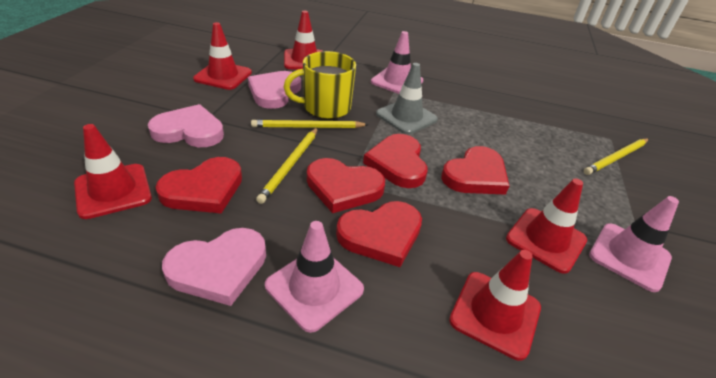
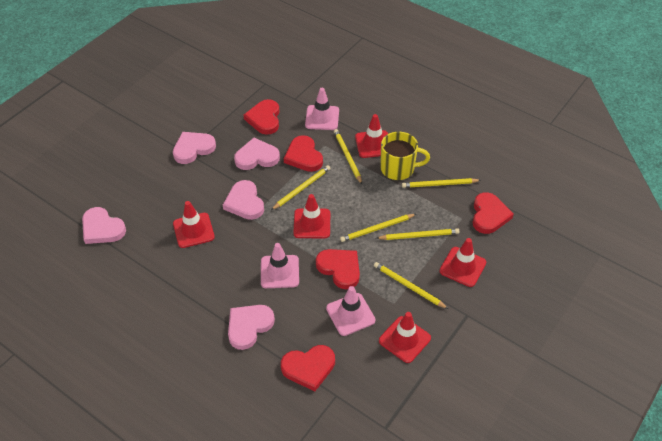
grey traffic cone: 1 -> 0
pink heart: 3 -> 5
yellow pencil: 3 -> 6

